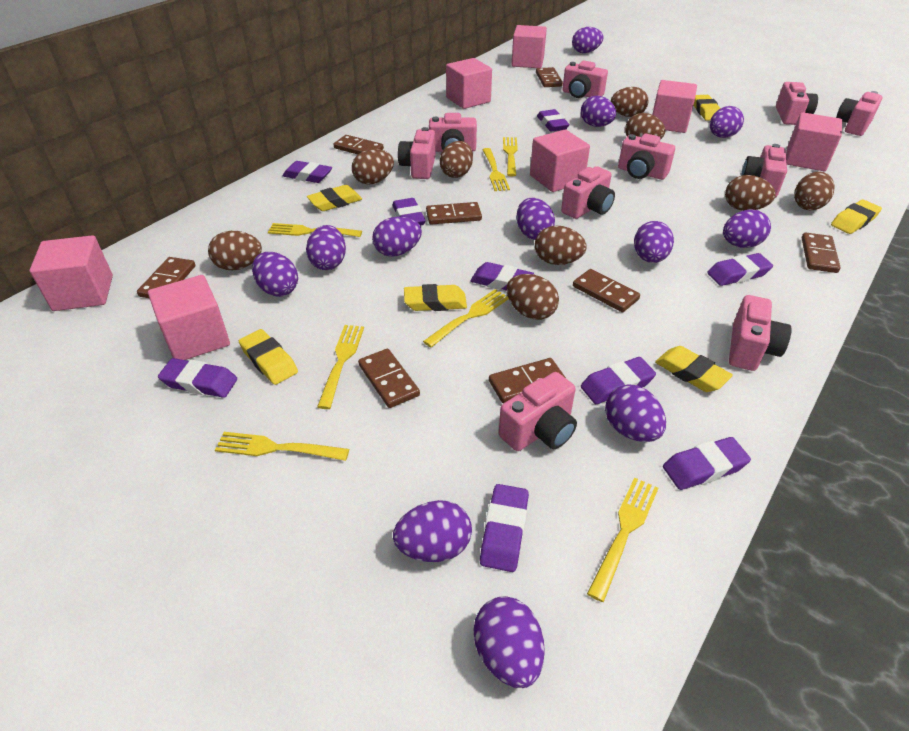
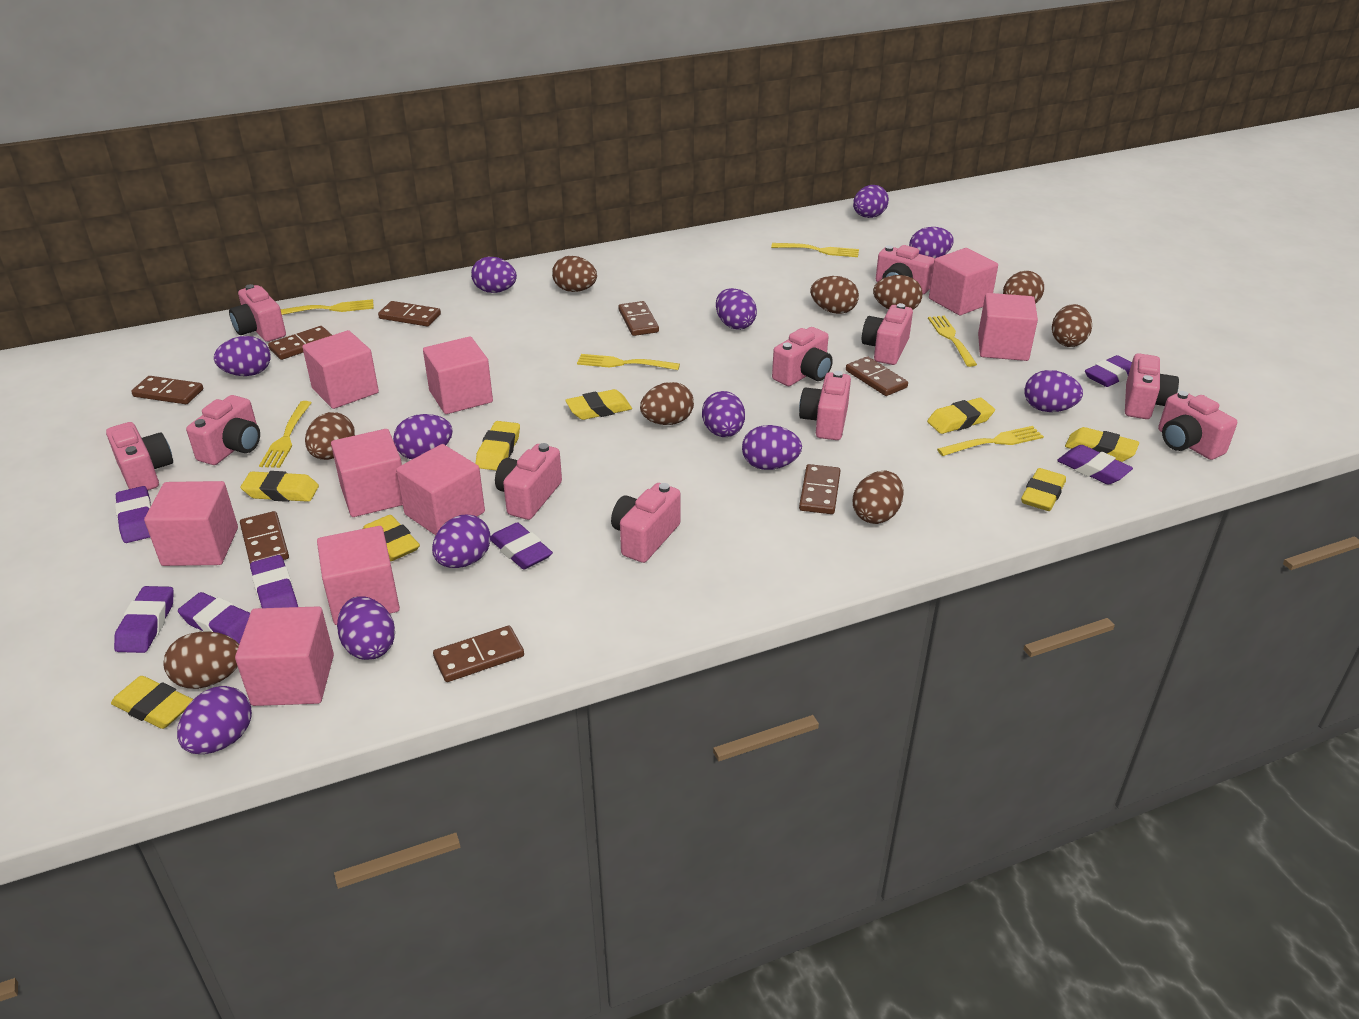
pink camera: 10 -> 11
pink cube: 7 -> 9
purple eraser: 9 -> 7
yellow eraser: 6 -> 8
yellow fork: 7 -> 6

